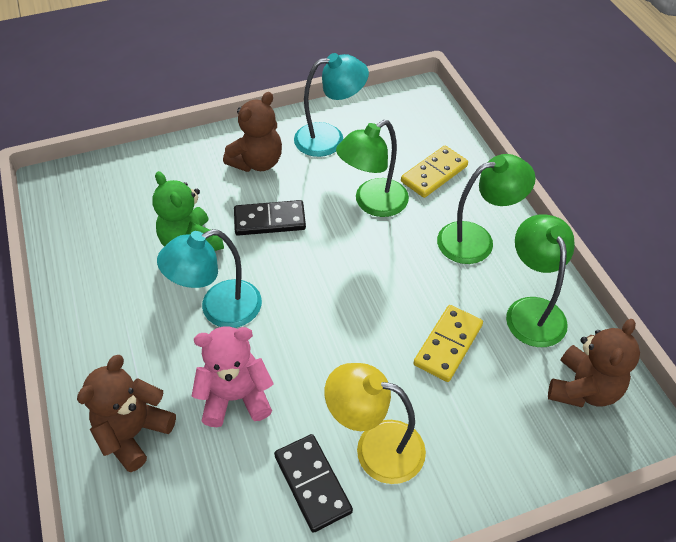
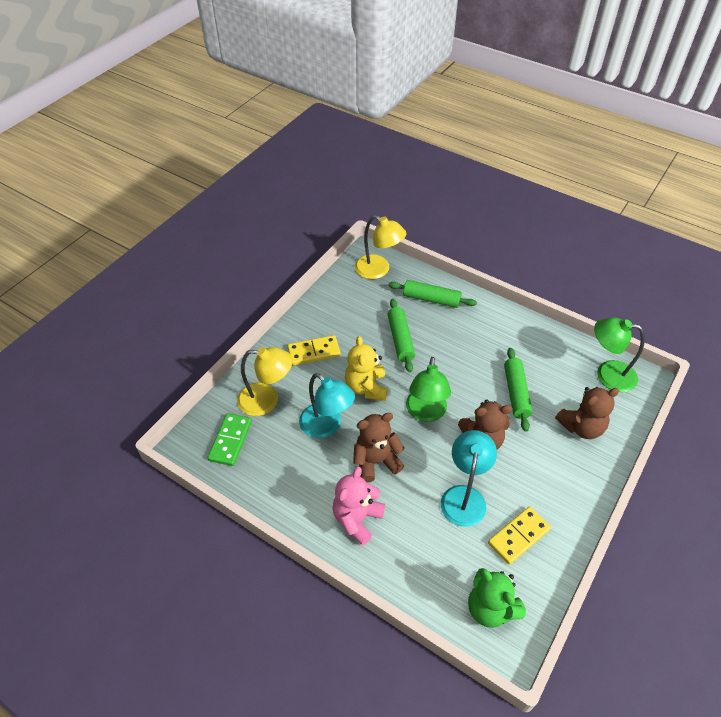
black domino: 2 -> 0
green domino: 0 -> 1
green lamp: 3 -> 2
green rolling pin: 0 -> 3
yellow lamp: 1 -> 2
yellow teddy bear: 0 -> 1

